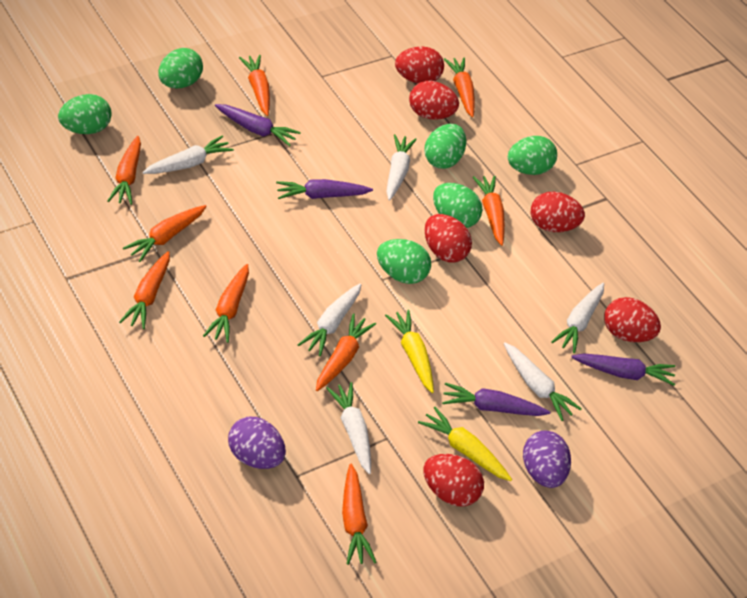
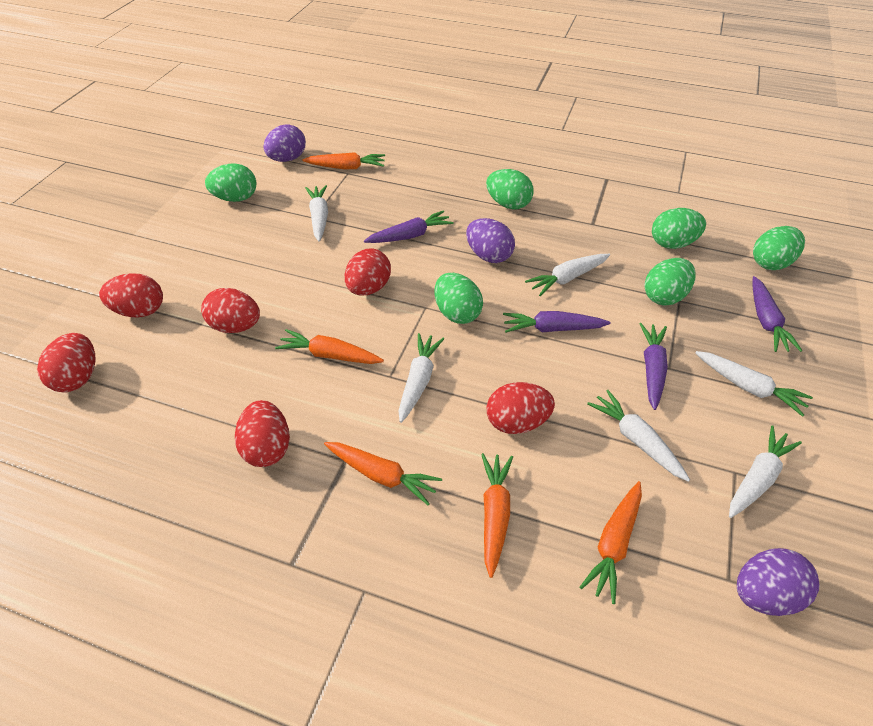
orange carrot: 9 -> 5
purple egg: 2 -> 3
yellow carrot: 2 -> 0

